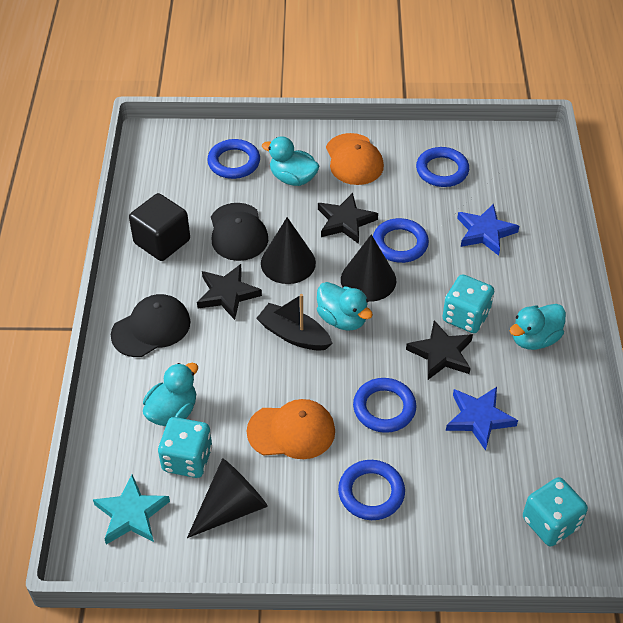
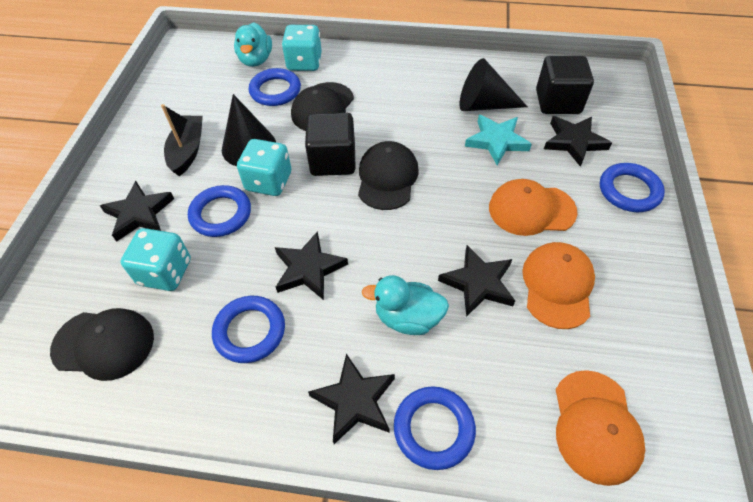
black cap: 2 -> 3
black cone: 3 -> 2
black cube: 1 -> 2
black star: 3 -> 5
blue star: 2 -> 0
orange cap: 2 -> 3
turquoise duck: 4 -> 2

